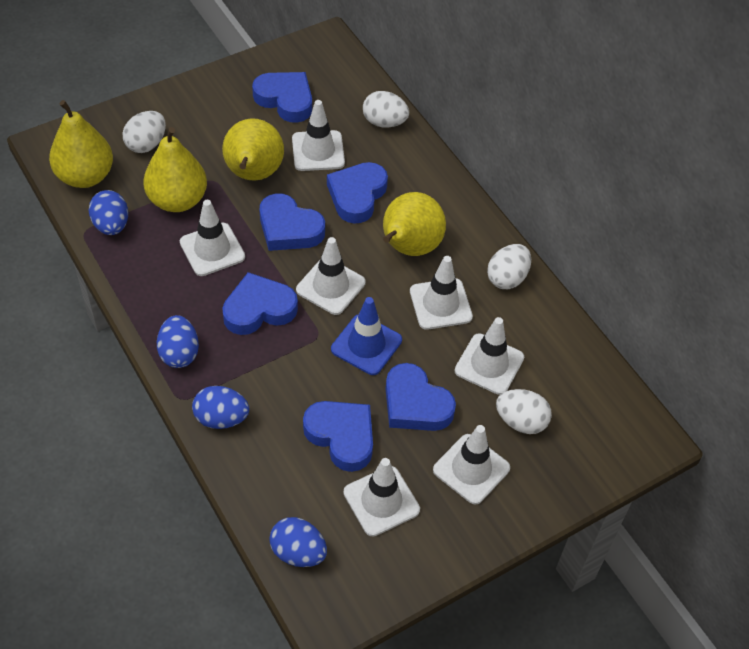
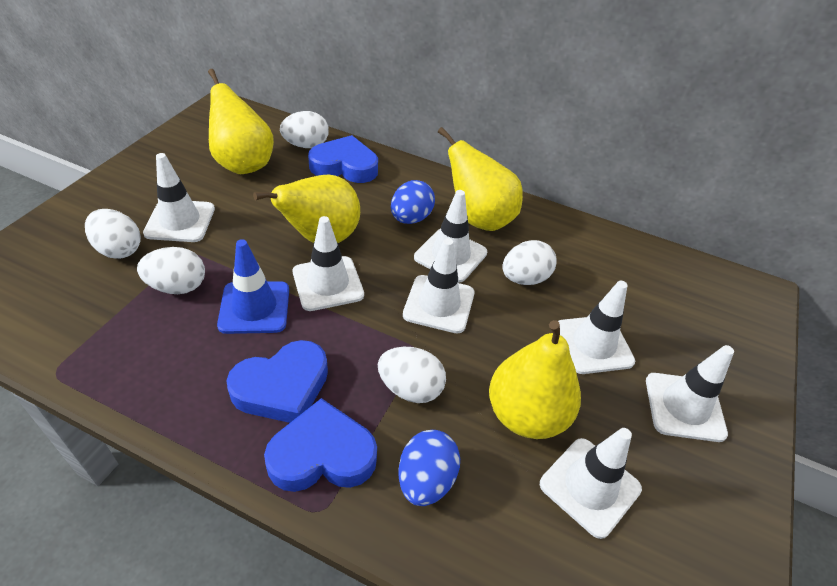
blue egg: 4 -> 2
blue heart: 6 -> 3
white egg: 4 -> 5

